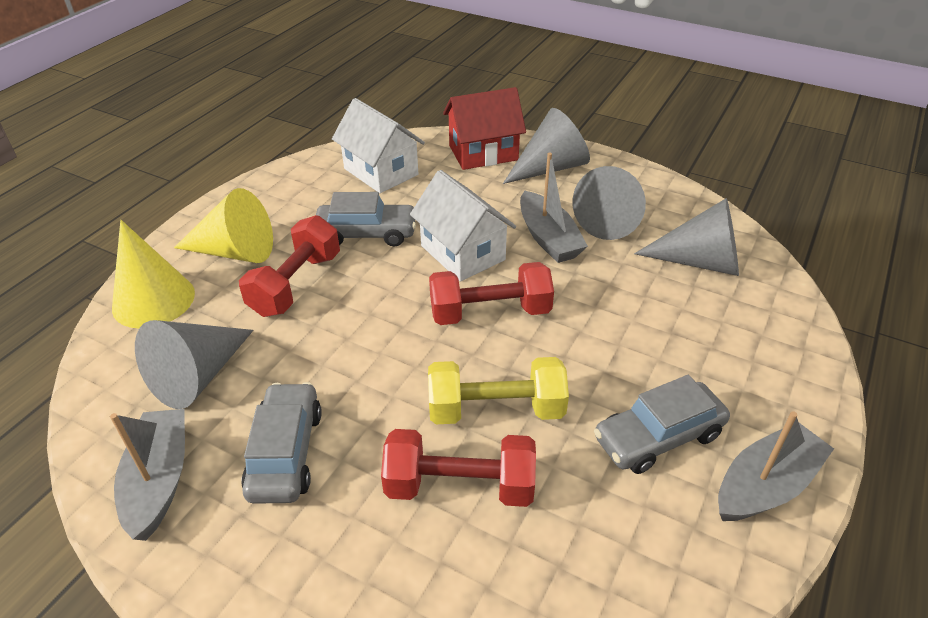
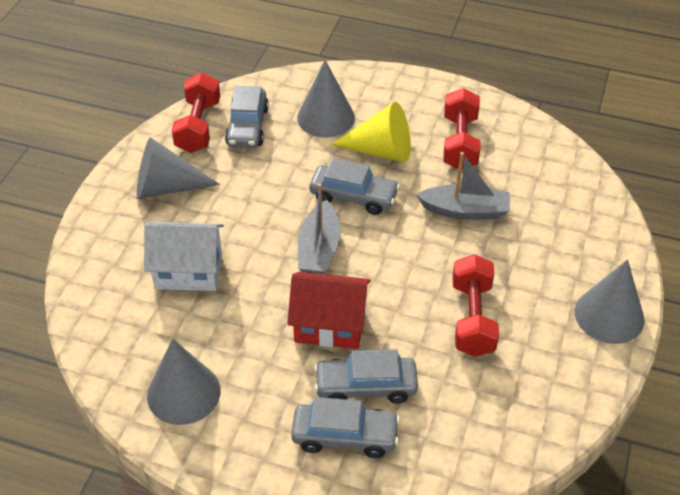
grey boat: 3 -> 2
grey car: 3 -> 4
white house: 2 -> 1
yellow cone: 2 -> 1
yellow dumbbell: 1 -> 0

